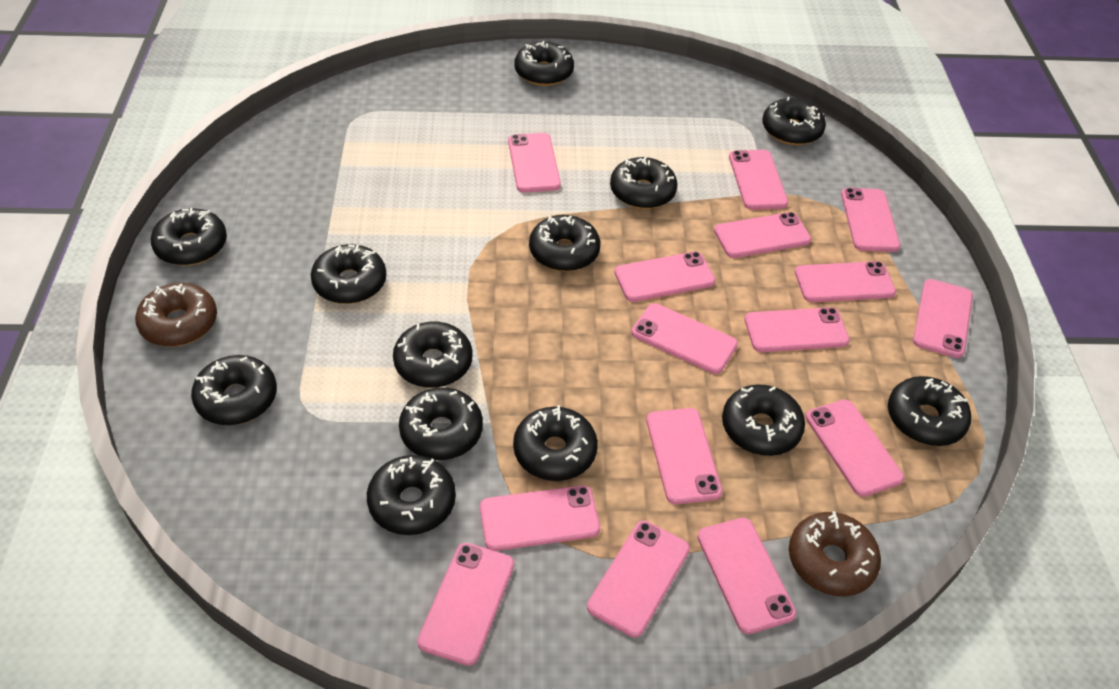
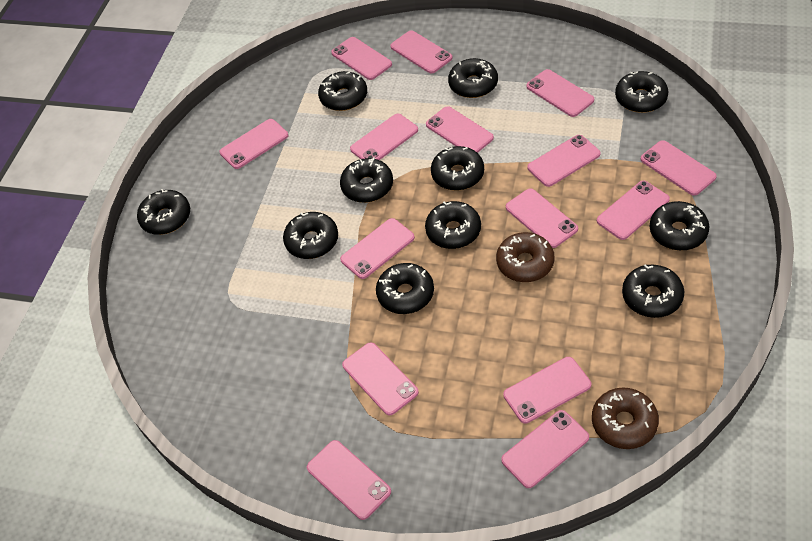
black donut: 13 -> 11

